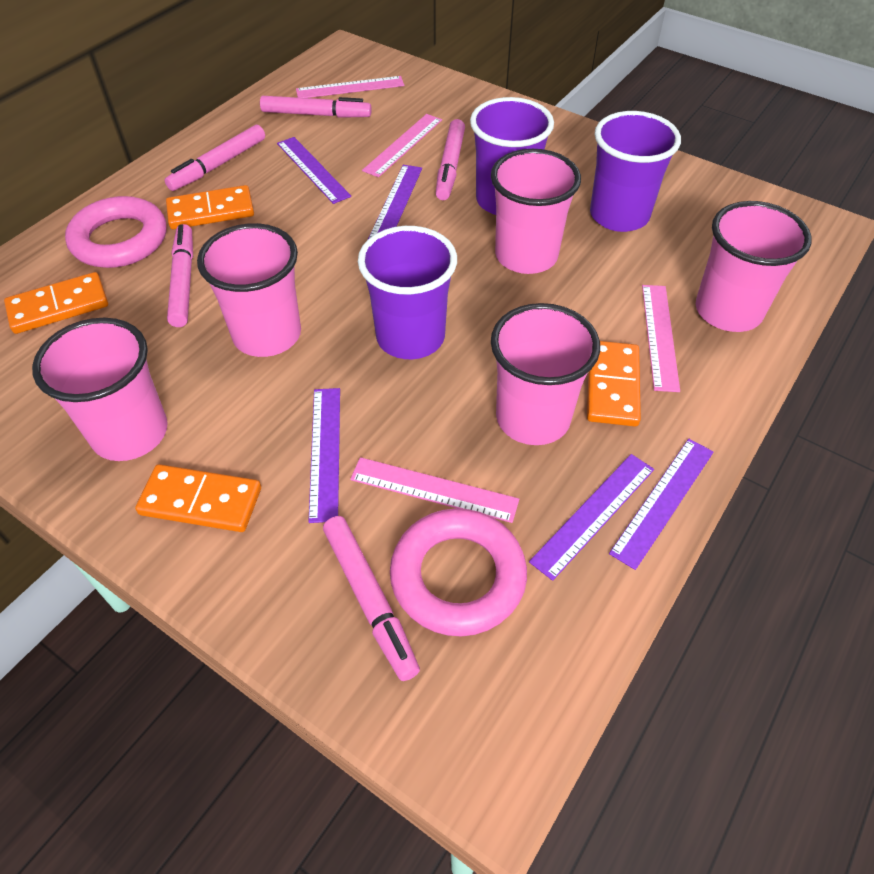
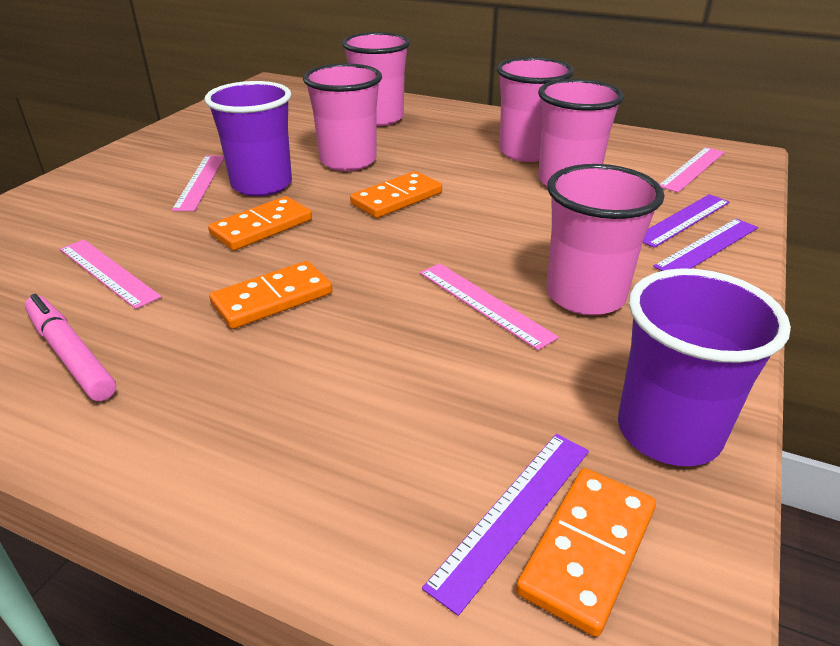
pink marker: 5 -> 1
pink ring: 2 -> 0
purple cup: 3 -> 2
purple ruler: 5 -> 3

